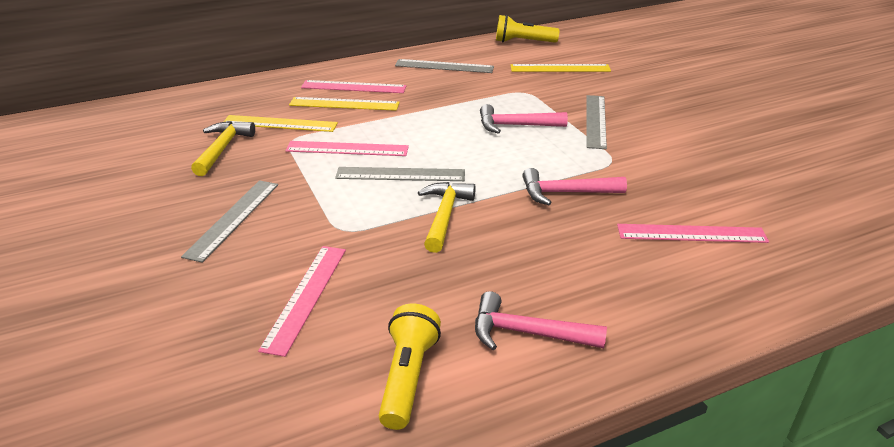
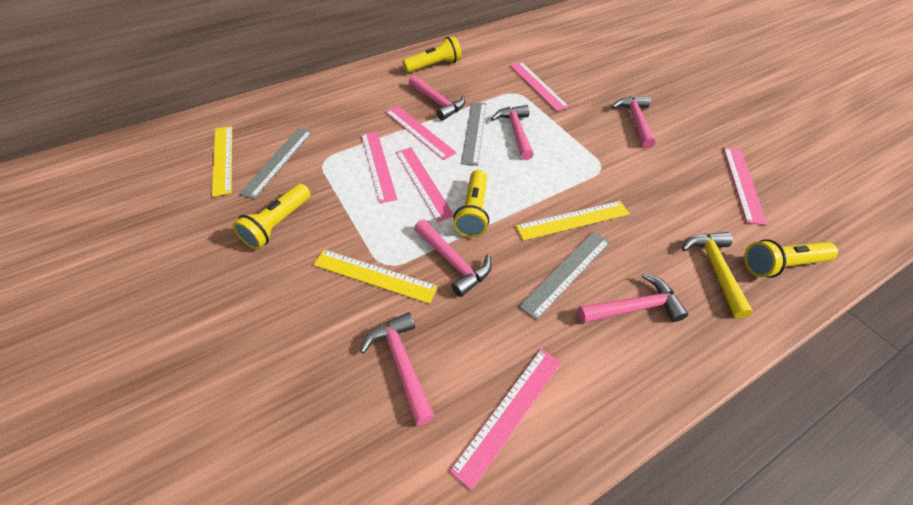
grey ruler: 4 -> 3
pink hammer: 3 -> 6
pink ruler: 4 -> 6
yellow flashlight: 2 -> 4
yellow hammer: 2 -> 1

